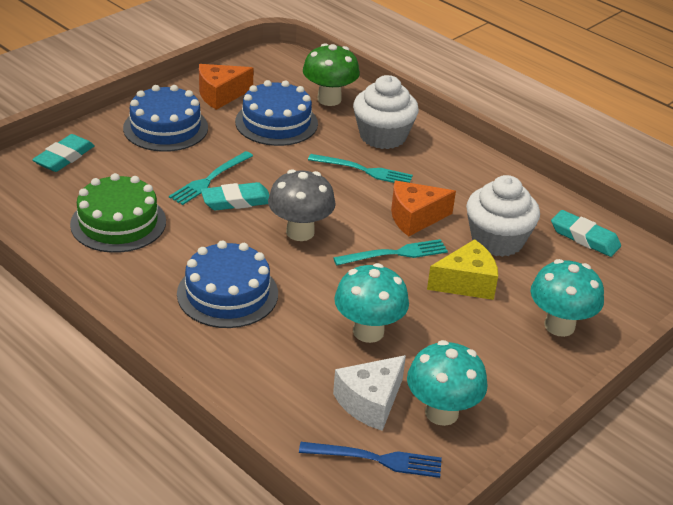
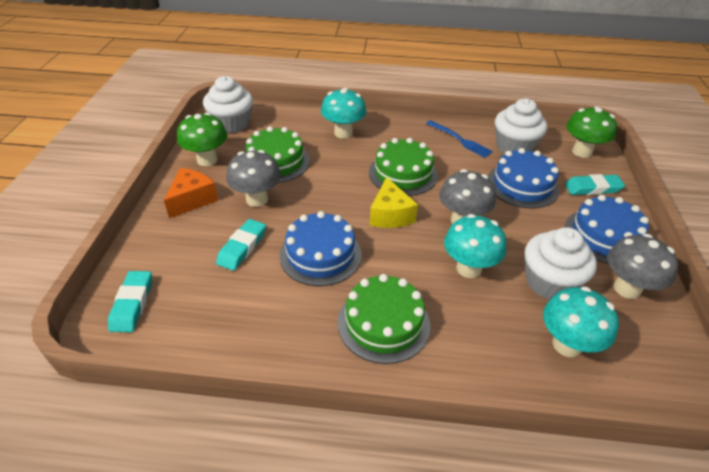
green cake: 1 -> 3
green mushroom: 1 -> 2
grey mushroom: 1 -> 3
orange cheese: 2 -> 1
turquoise fork: 3 -> 0
white cheese: 1 -> 0
white cupcake: 2 -> 3

